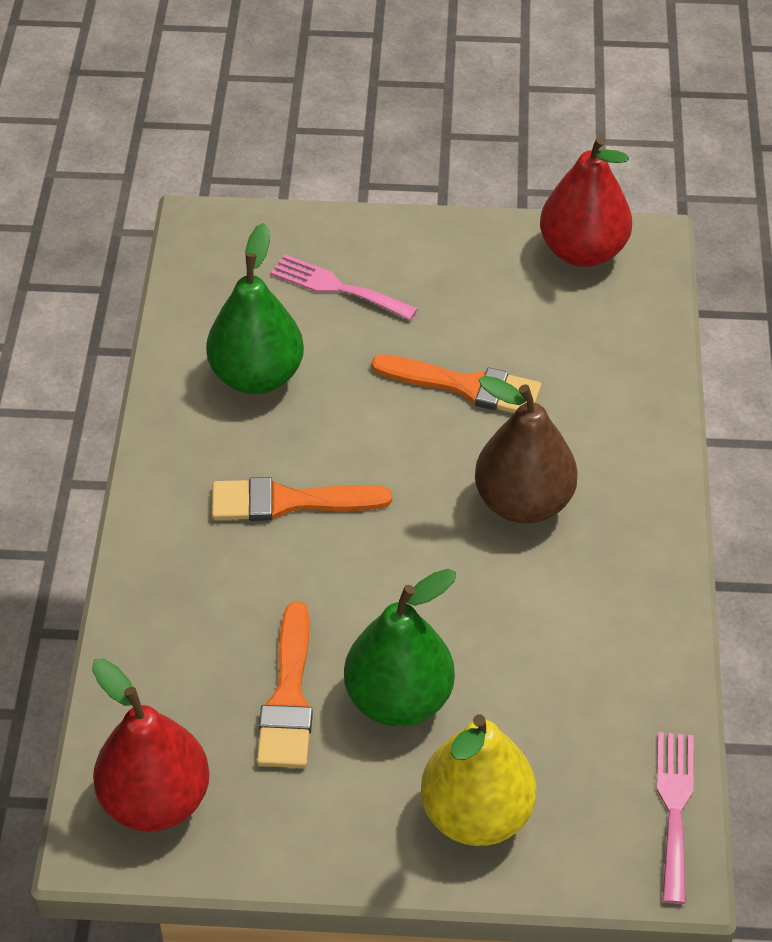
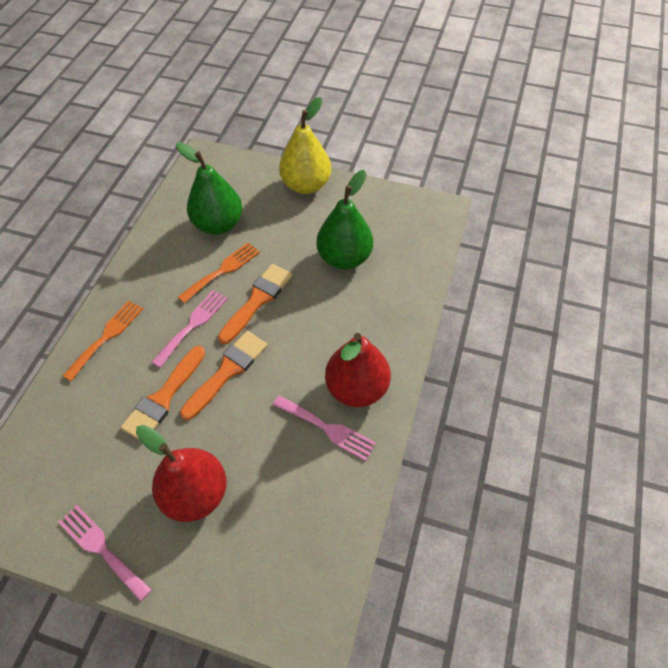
brown pear: 1 -> 0
orange fork: 0 -> 2
pink fork: 2 -> 3

